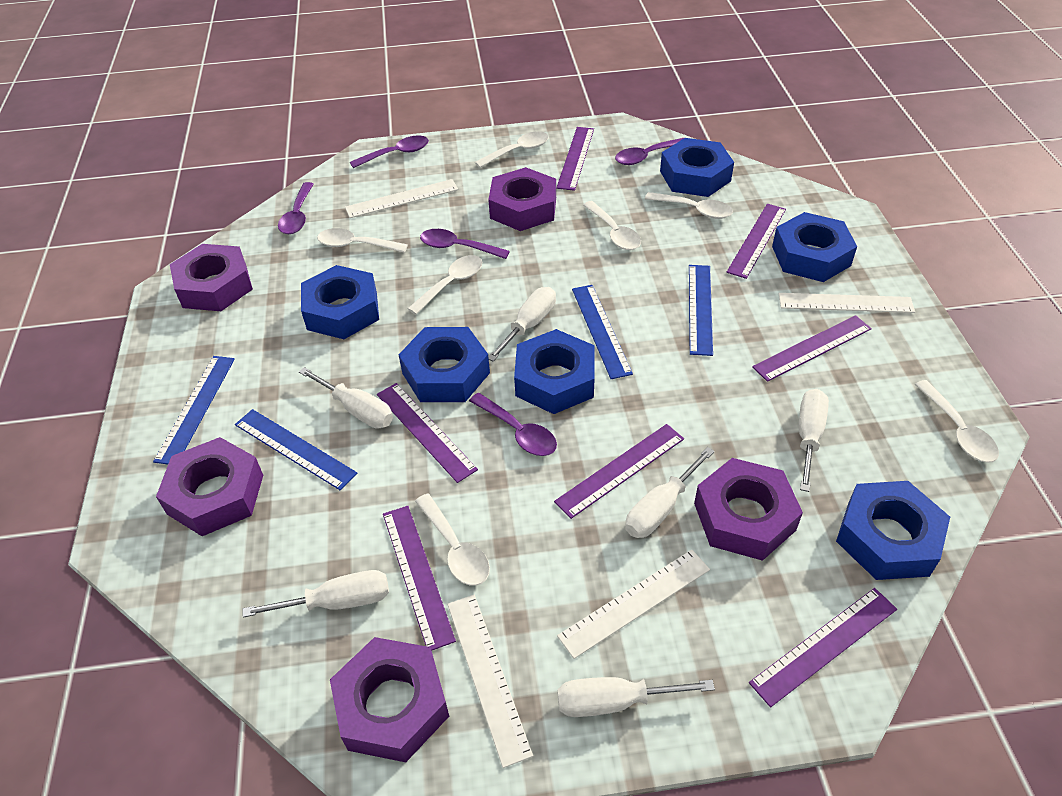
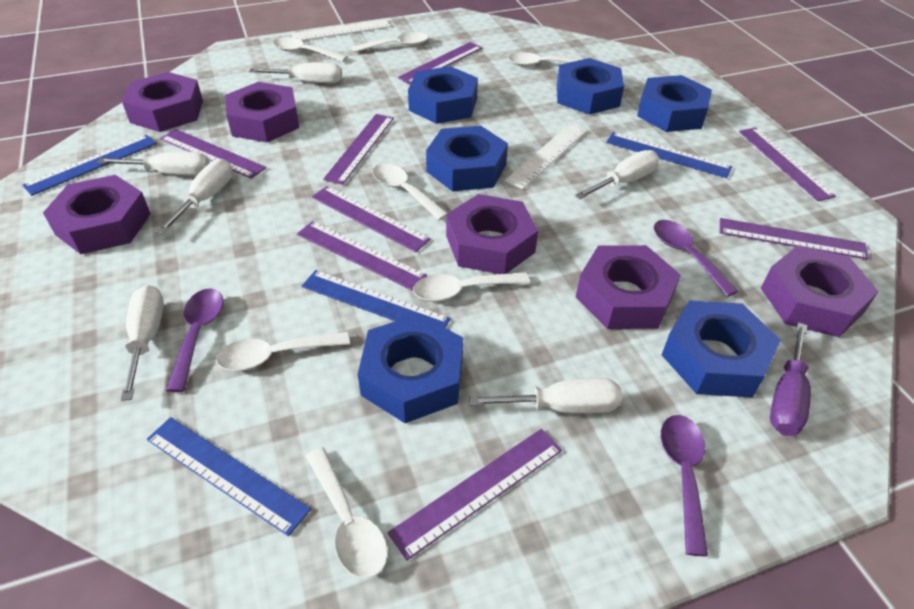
purple nut: 5 -> 6
purple ruler: 7 -> 8
purple screwdriver: 0 -> 1
purple spoon: 5 -> 3
white ruler: 4 -> 2

